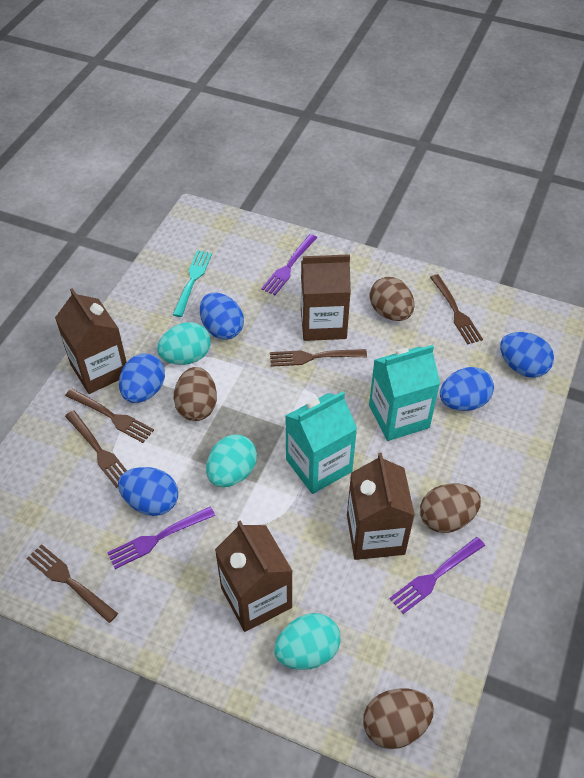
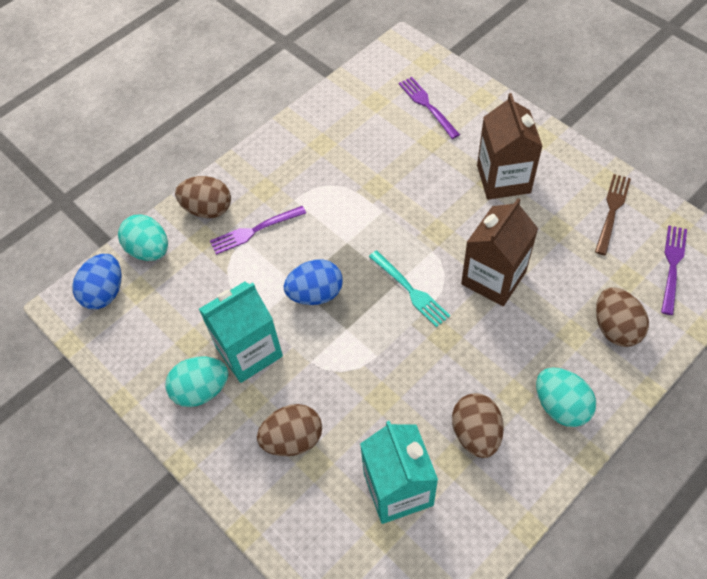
blue egg: 5 -> 2
brown carton: 4 -> 2
brown fork: 5 -> 1

